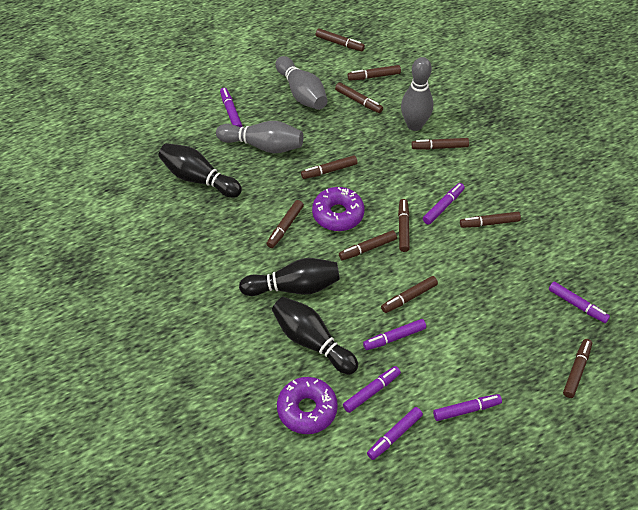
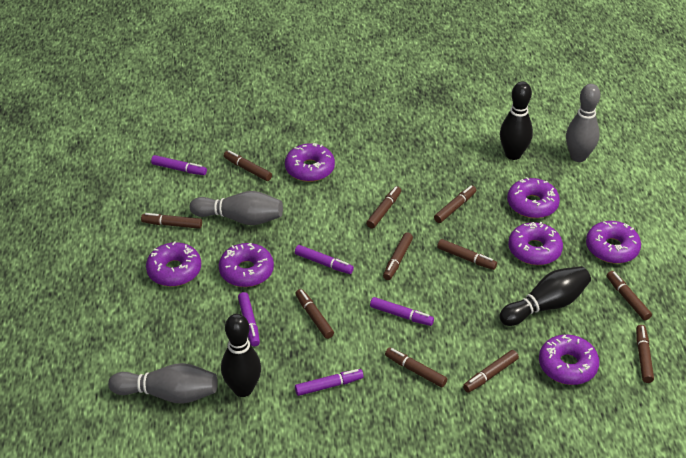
purple donut: 2 -> 7
purple marker: 7 -> 5

